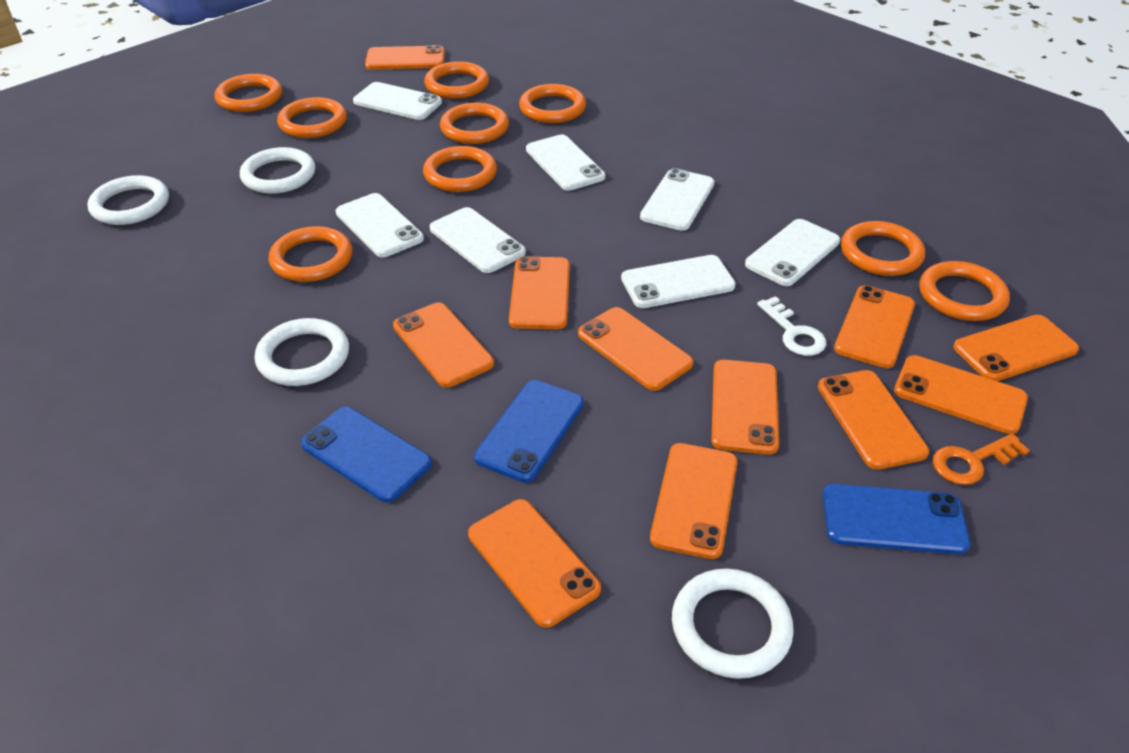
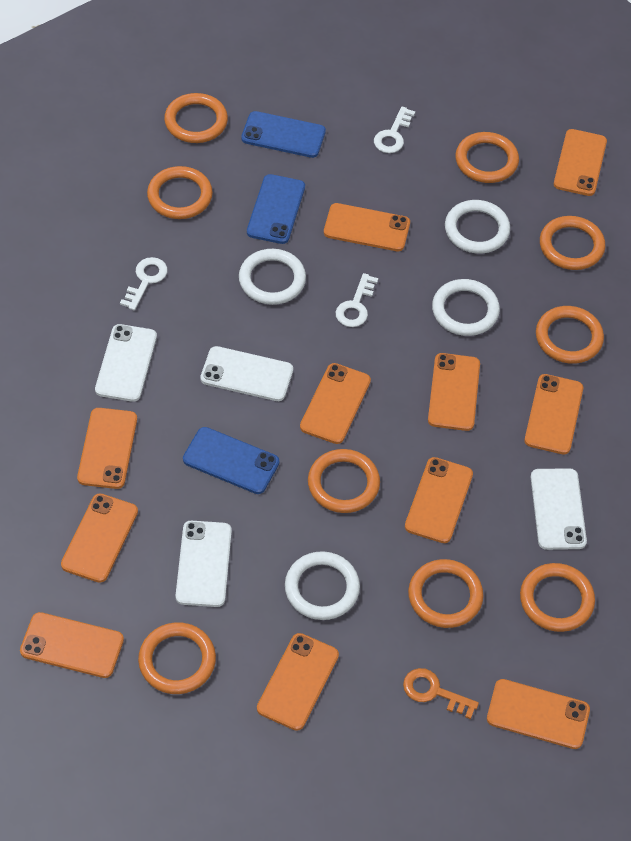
white key: 1 -> 3
white phone: 7 -> 4

